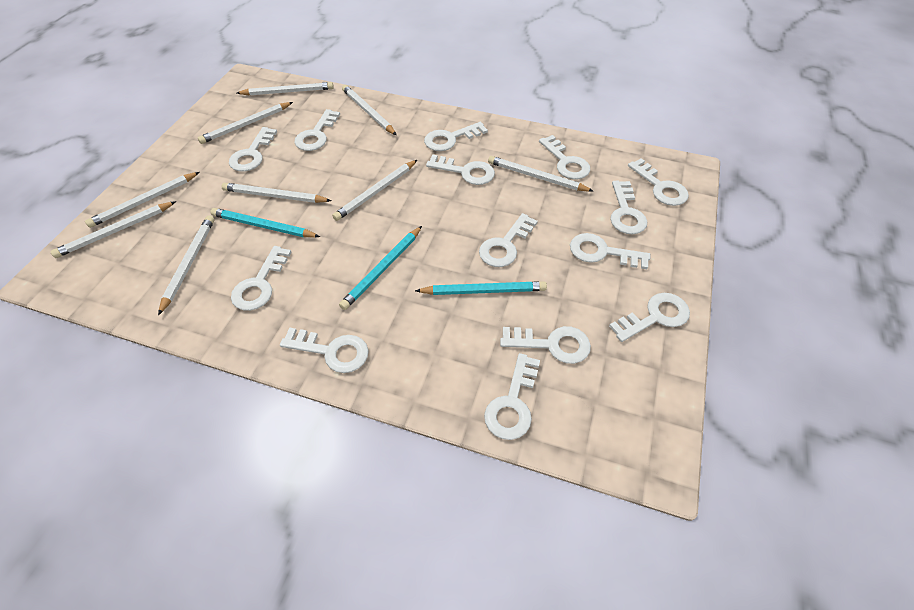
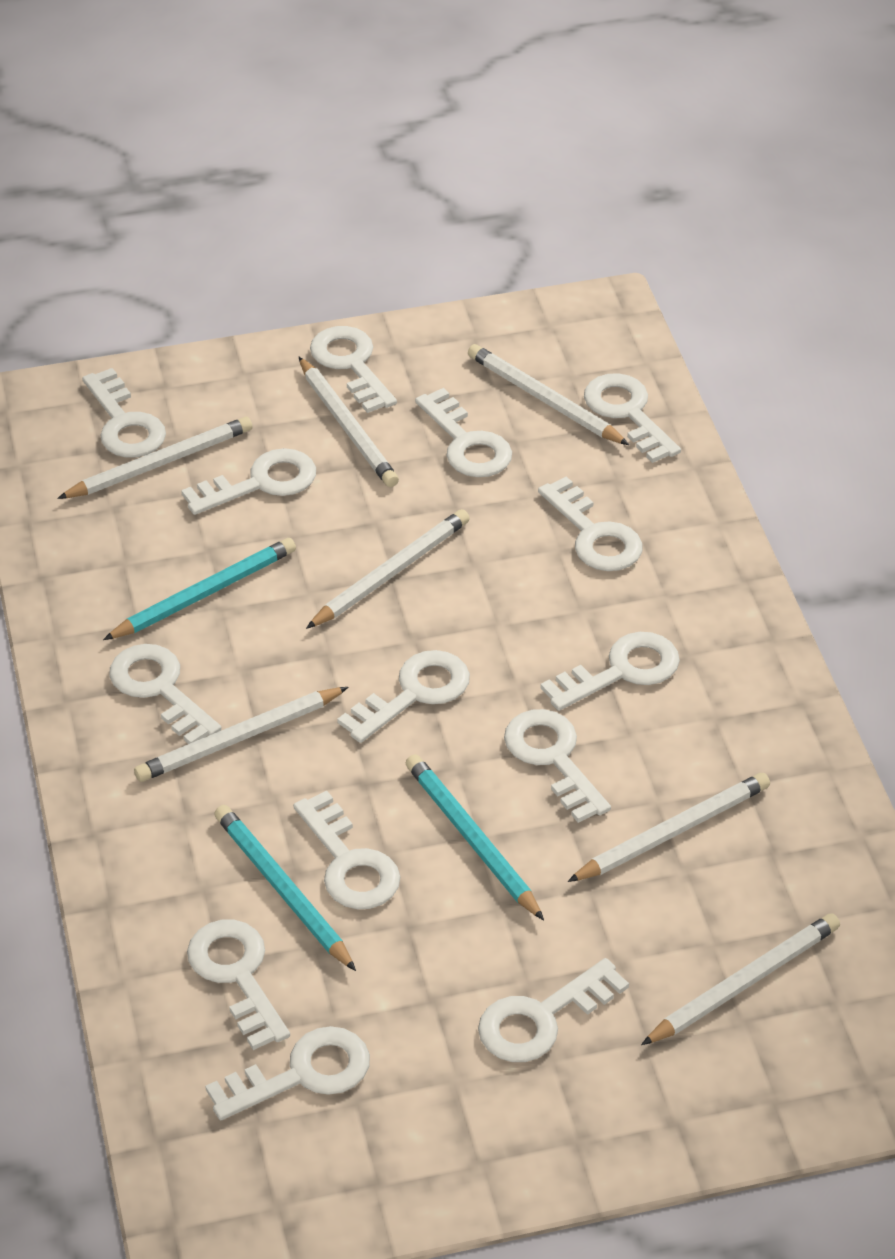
white pencil: 9 -> 7

